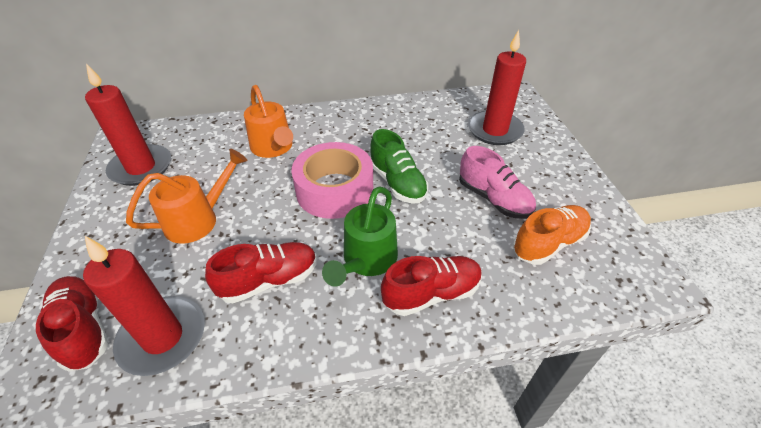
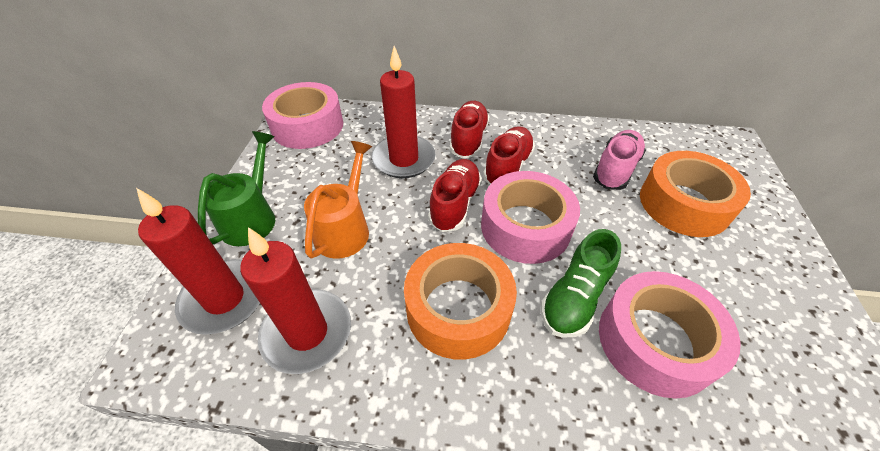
orange shoe: 1 -> 0
orange tape: 0 -> 2
orange watering can: 2 -> 1
pink tape: 1 -> 3

